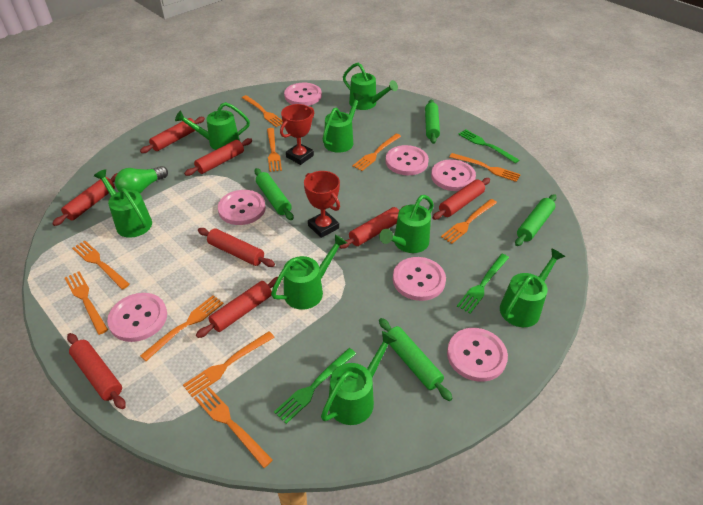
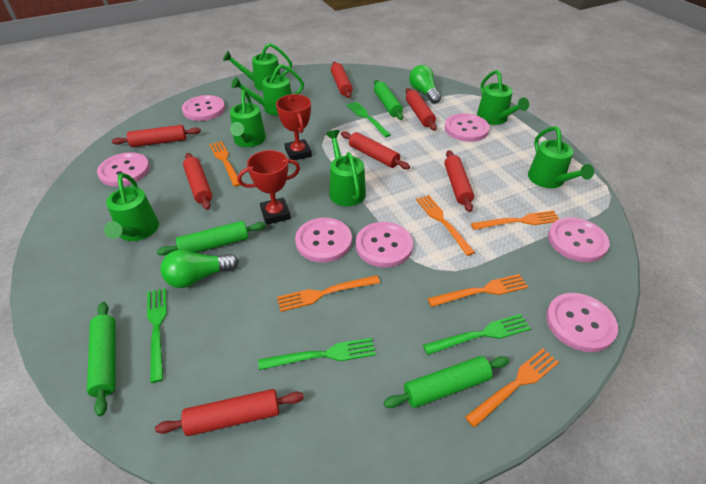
green fork: 3 -> 4
green light bulb: 1 -> 2
green watering can: 8 -> 7
orange fork: 10 -> 6
red rolling pin: 8 -> 7

